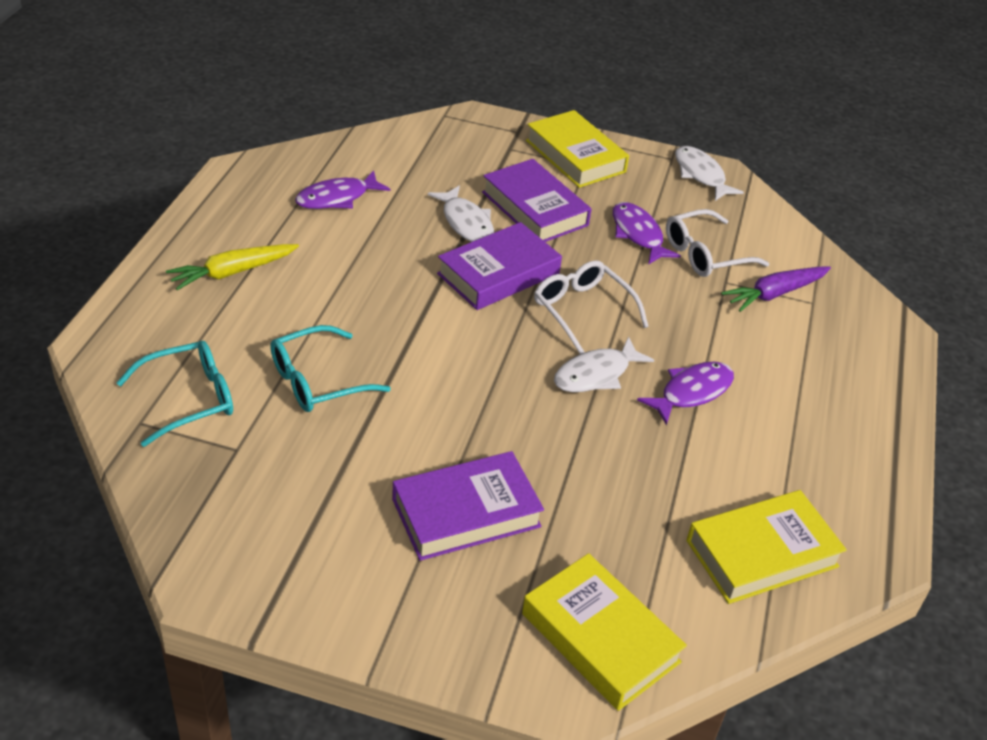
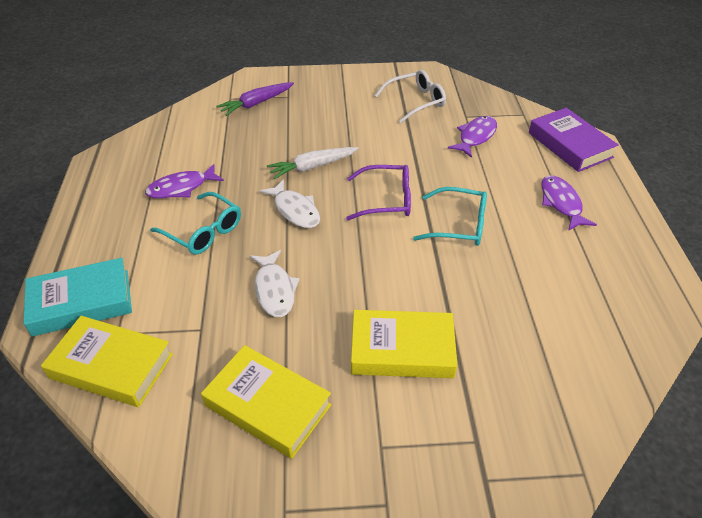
purple book: 3 -> 1
purple glasses: 0 -> 1
turquoise book: 0 -> 1
white carrot: 0 -> 1
white fish: 3 -> 2
white glasses: 2 -> 1
yellow carrot: 1 -> 0

